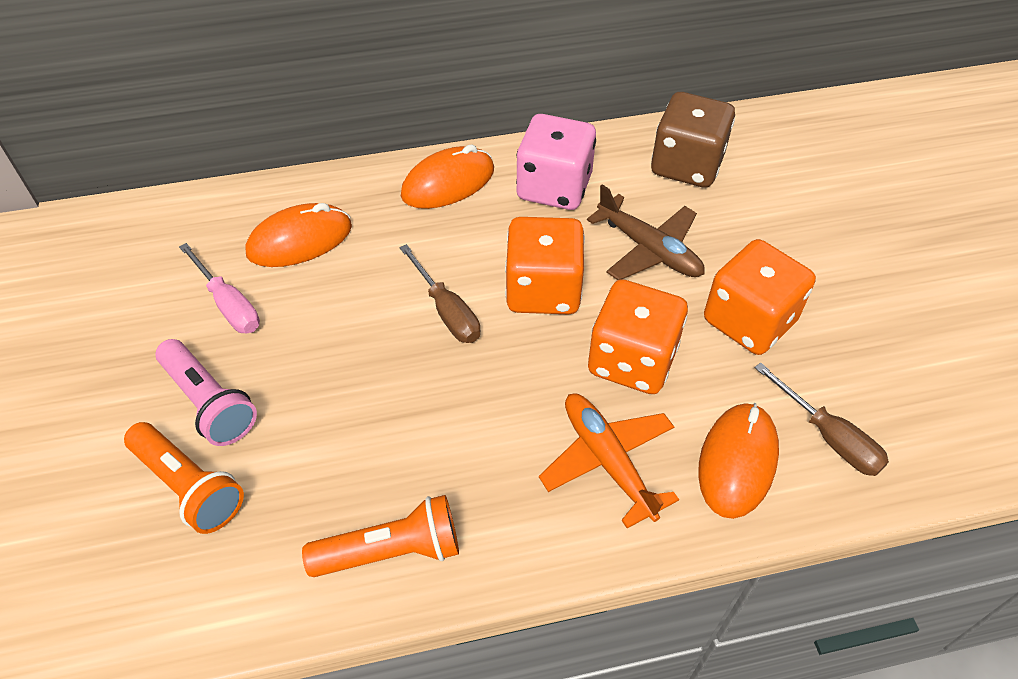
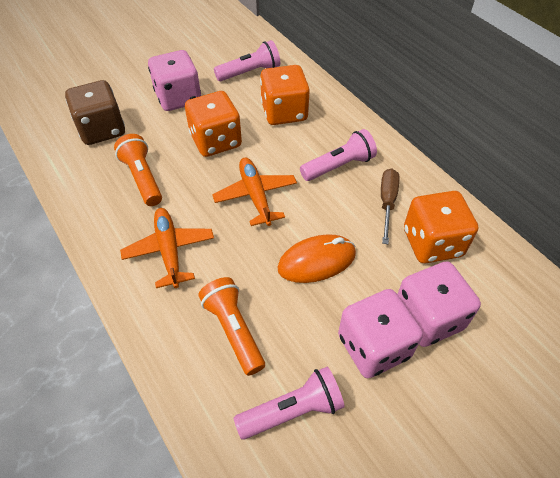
brown plane: 1 -> 0
brown screwdriver: 2 -> 1
orange mouse: 3 -> 1
orange plane: 1 -> 2
pink dice: 1 -> 3
pink flashlight: 1 -> 3
pink screwdriver: 1 -> 0

